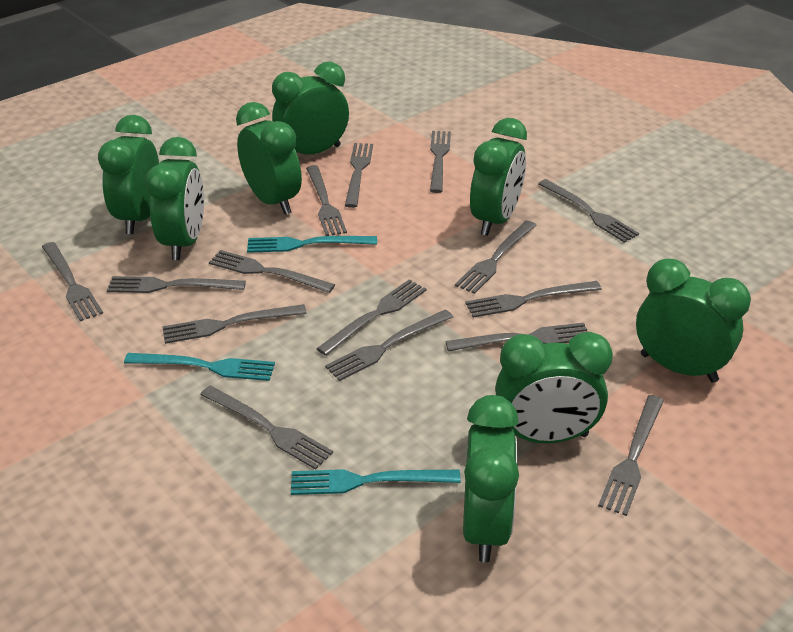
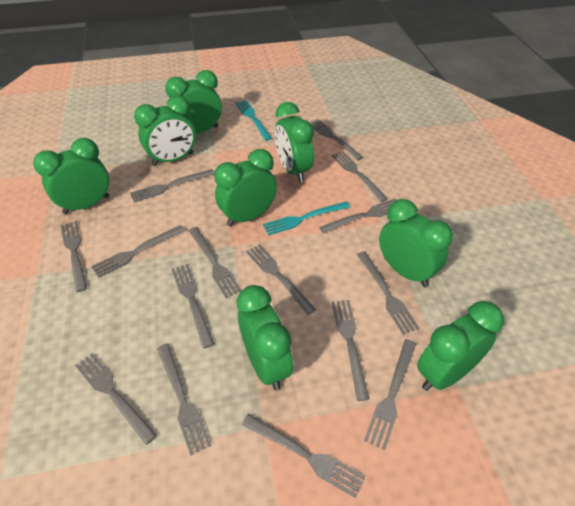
turquoise fork: 3 -> 2

